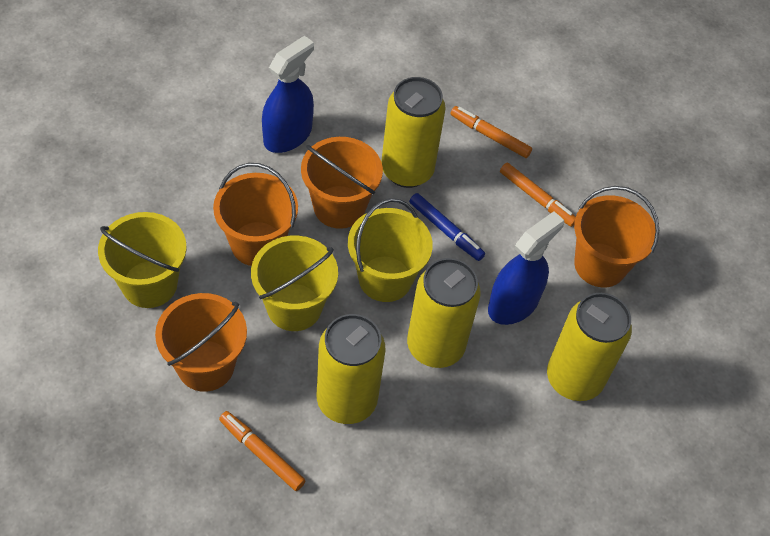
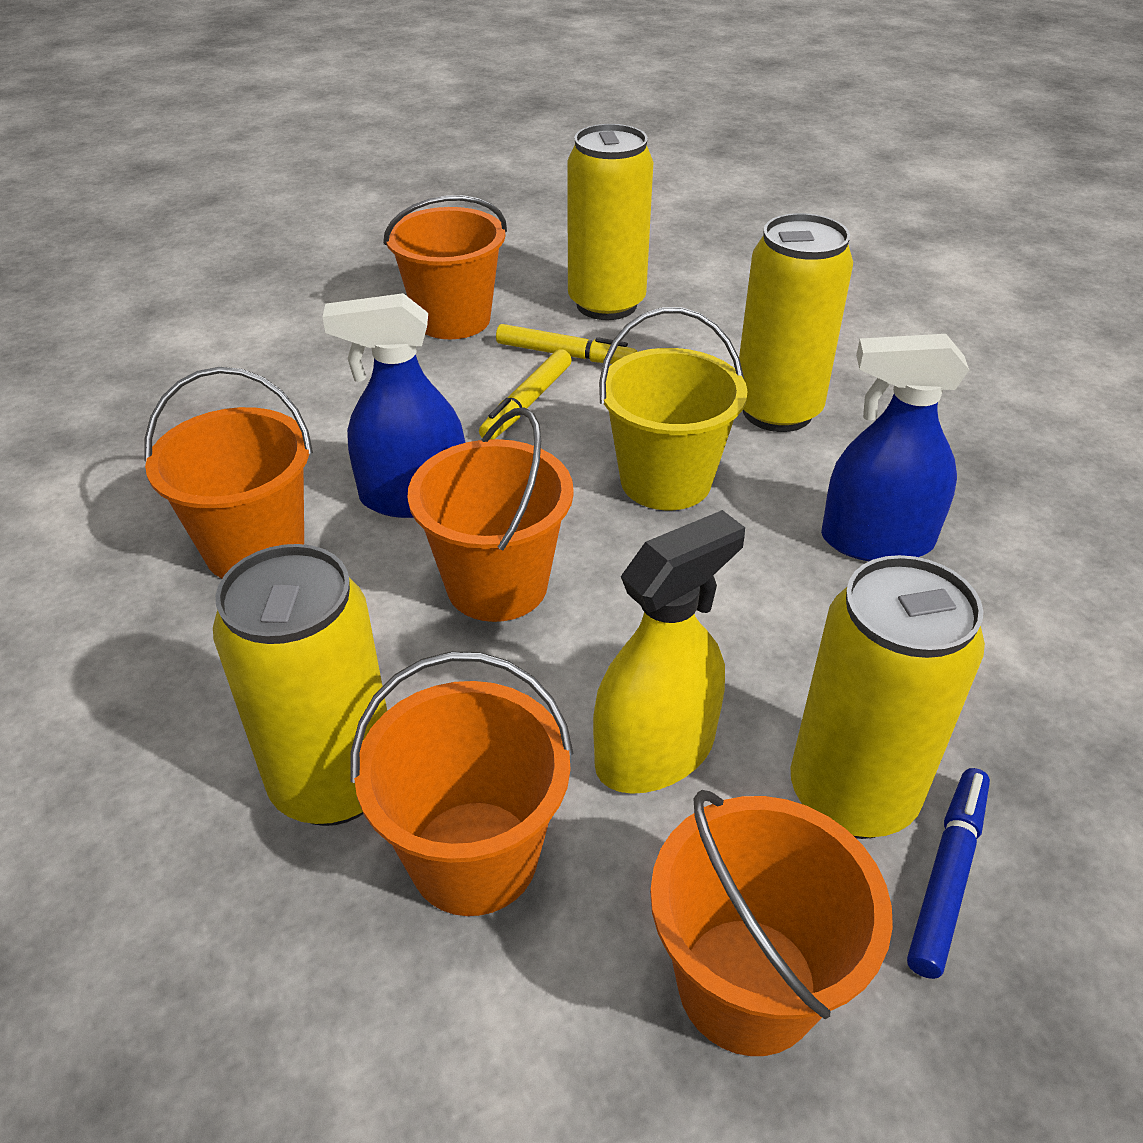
orange bucket: 4 -> 5
orange marker: 3 -> 0
yellow bucket: 3 -> 1
yellow marker: 0 -> 2
yellow spray bottle: 0 -> 1

